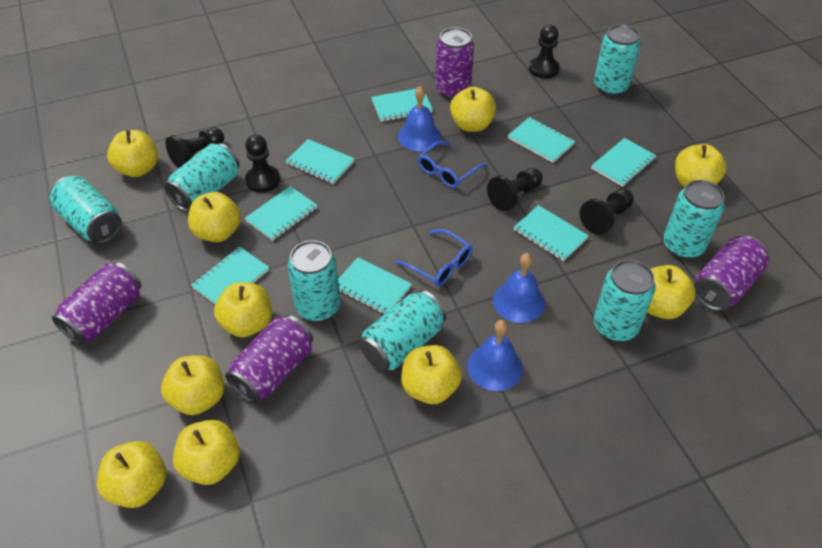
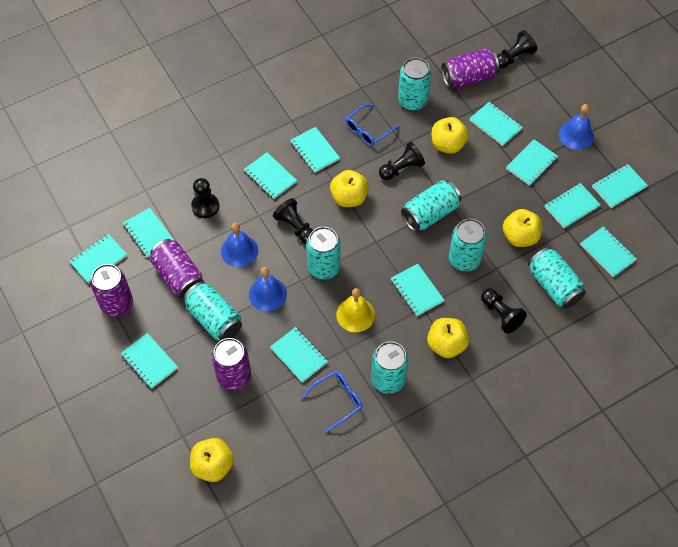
turquoise notebook: 8 -> 12
yellow apple: 10 -> 5
yellow bell: 0 -> 1

